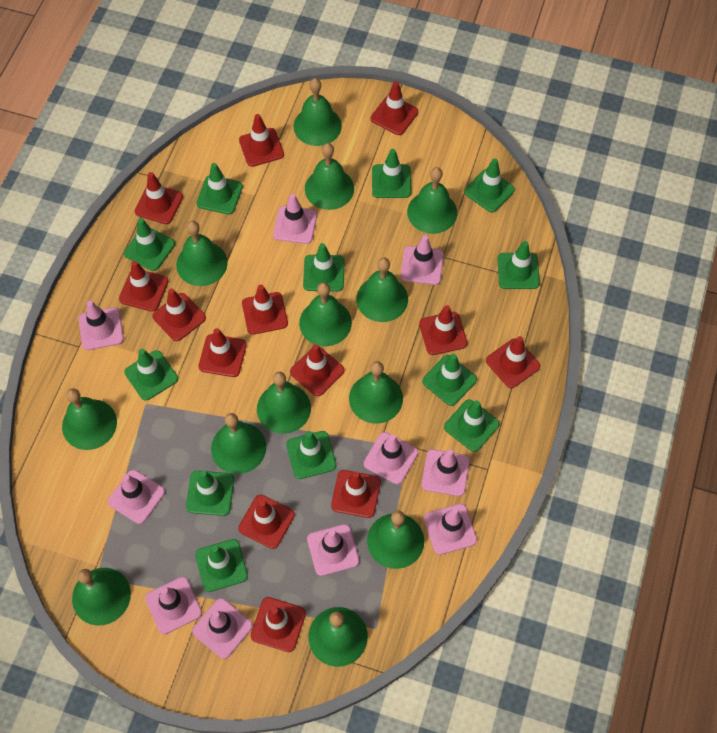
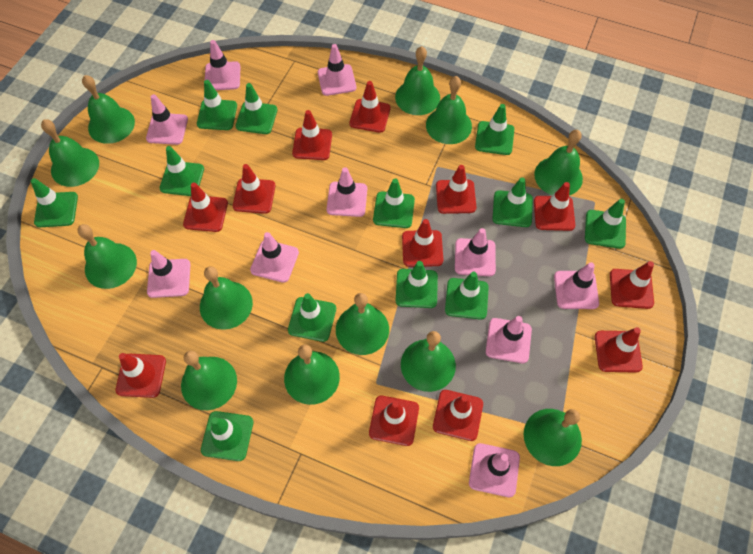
green bell: 13 -> 12
red traffic cone: 13 -> 12

